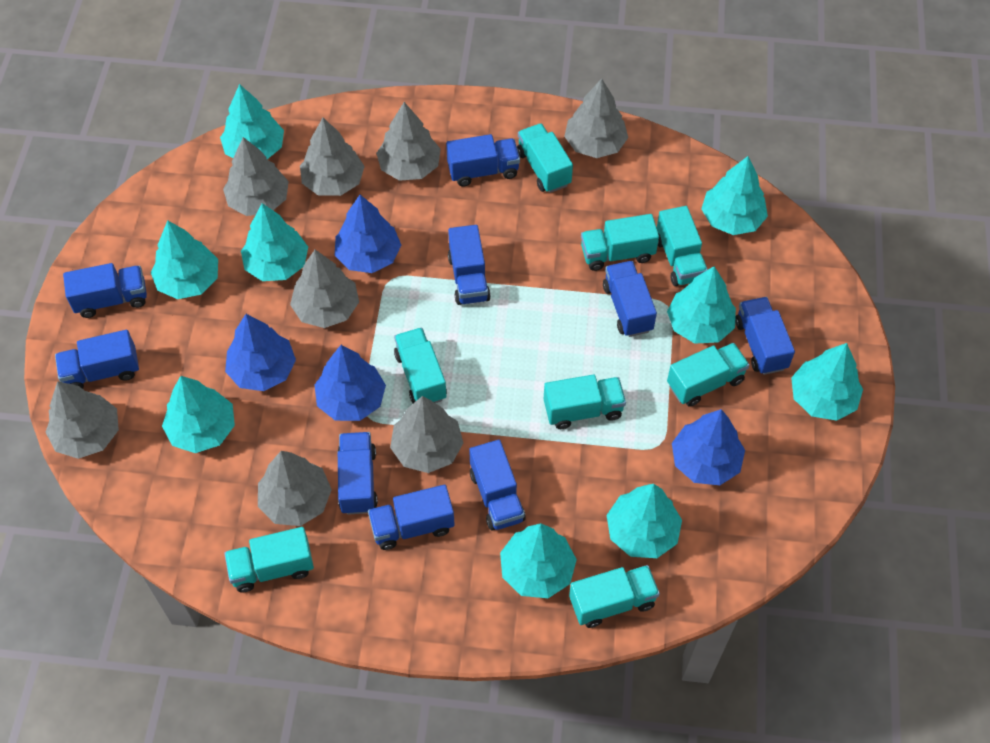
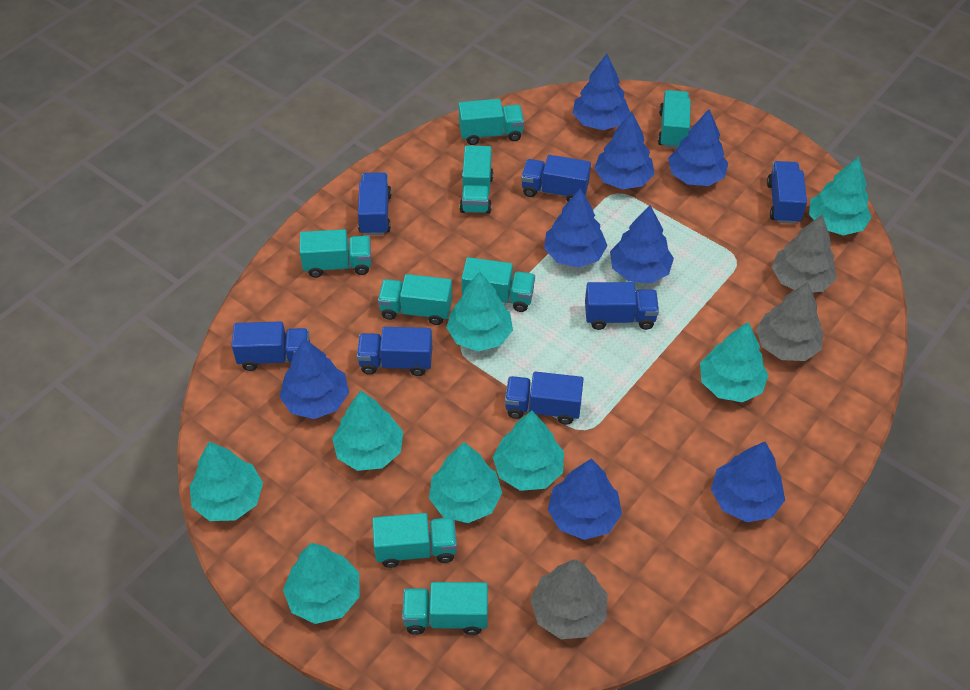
blue tree: 4 -> 8
blue truck: 9 -> 7
grey tree: 8 -> 3
turquoise tree: 9 -> 8

